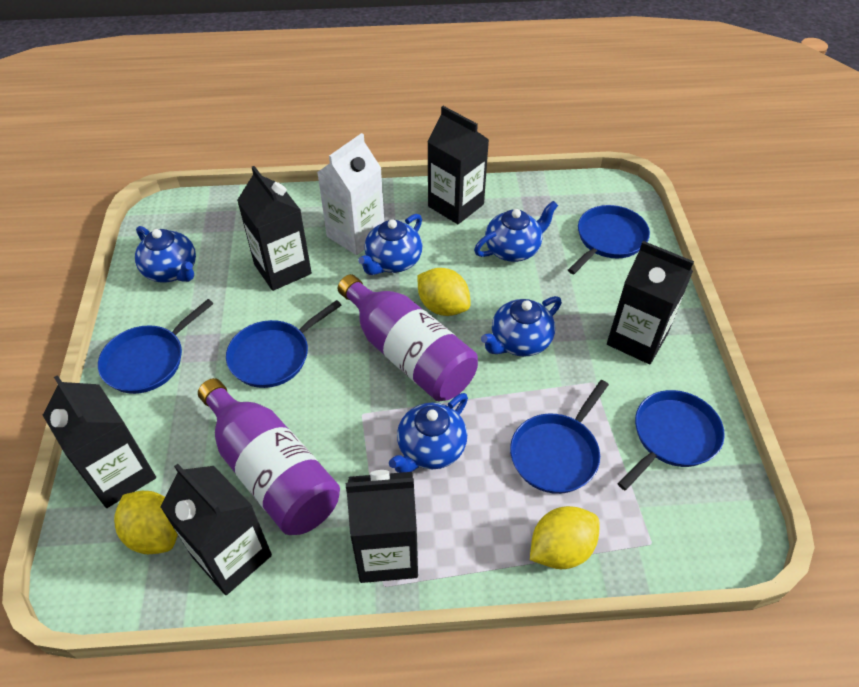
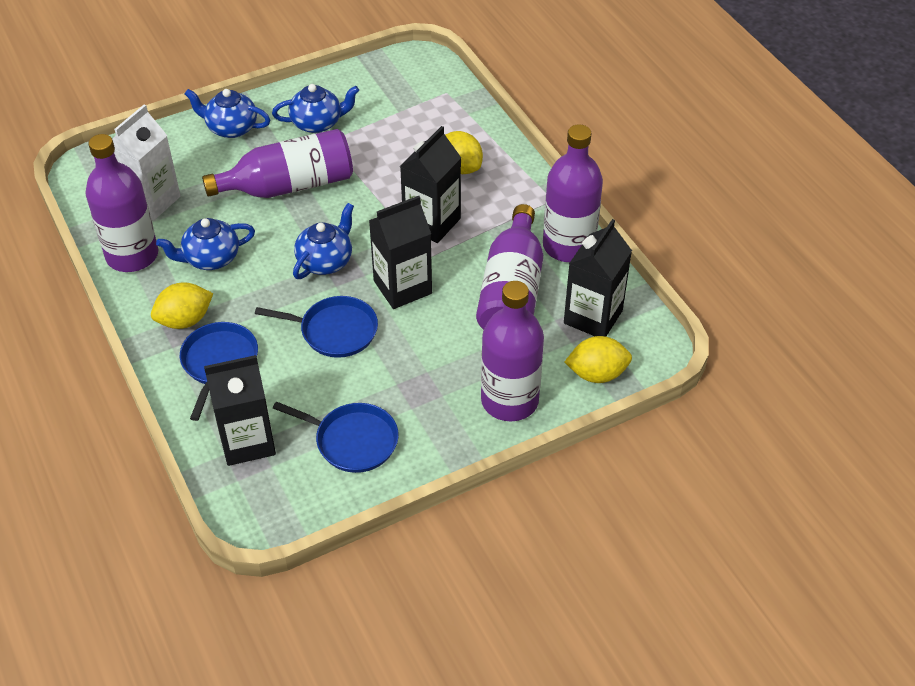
black carton: 6 -> 4
blue pan: 5 -> 3
blue teapot: 5 -> 4
purple bottle: 2 -> 5

